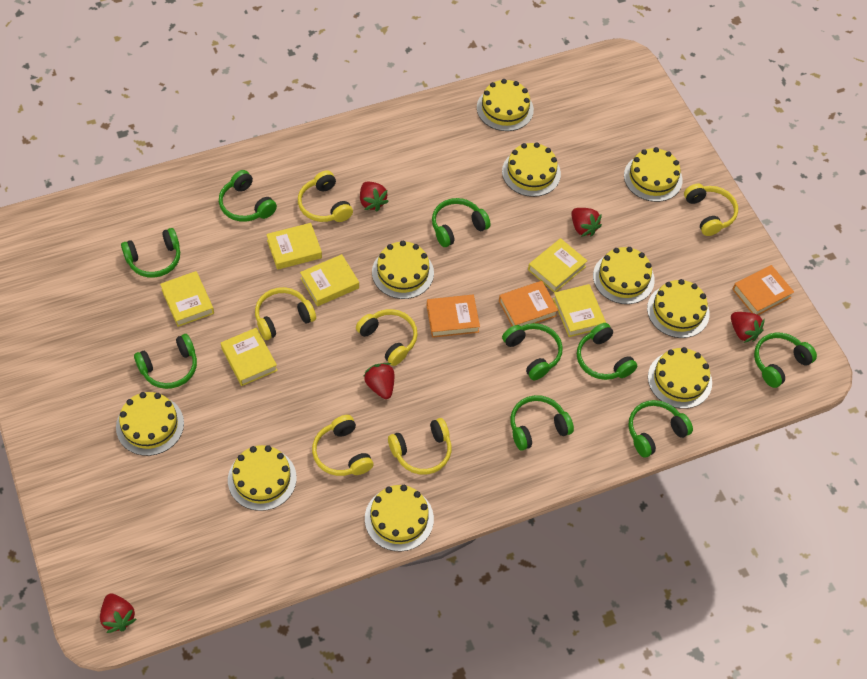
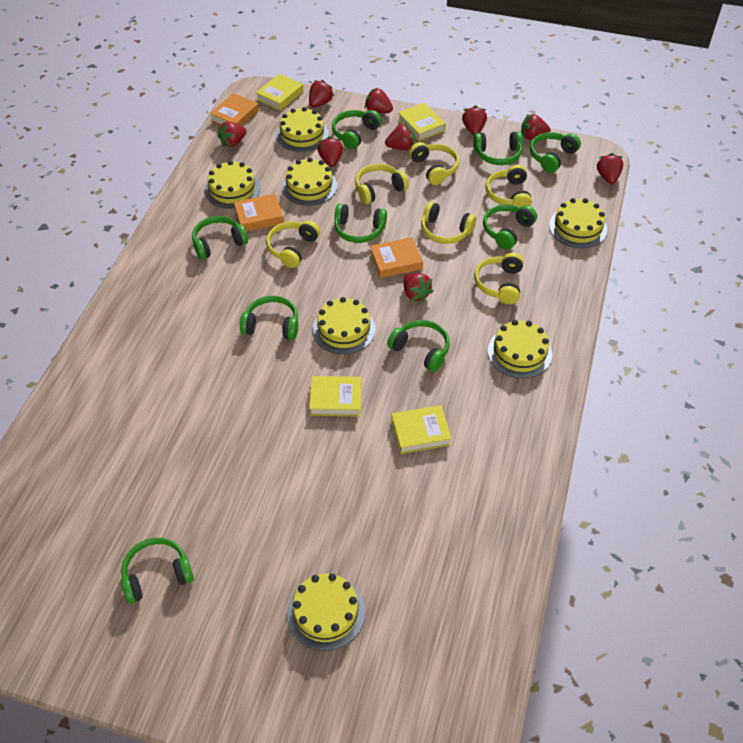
red strawberry: 5 -> 9
yellow book: 6 -> 4
yellow cake: 10 -> 7

